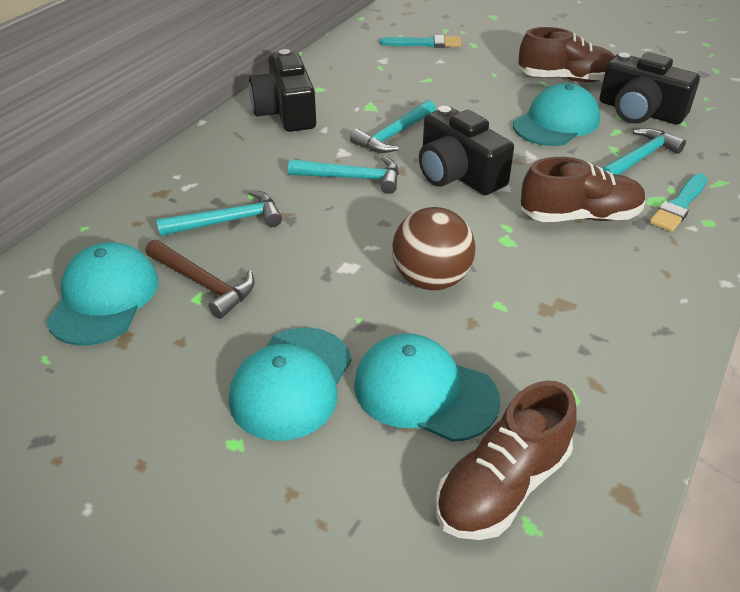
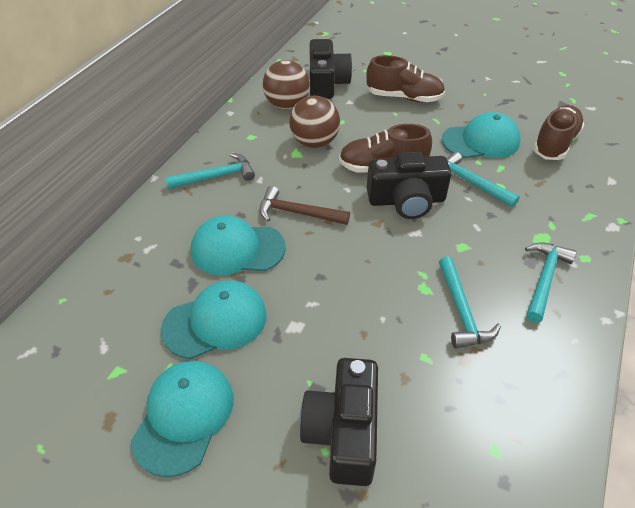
brown ball: 1 -> 2
turquoise brush: 2 -> 0

